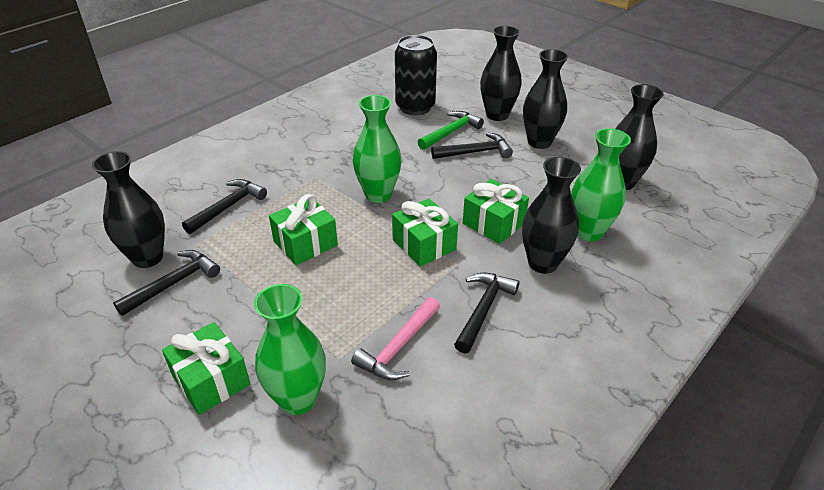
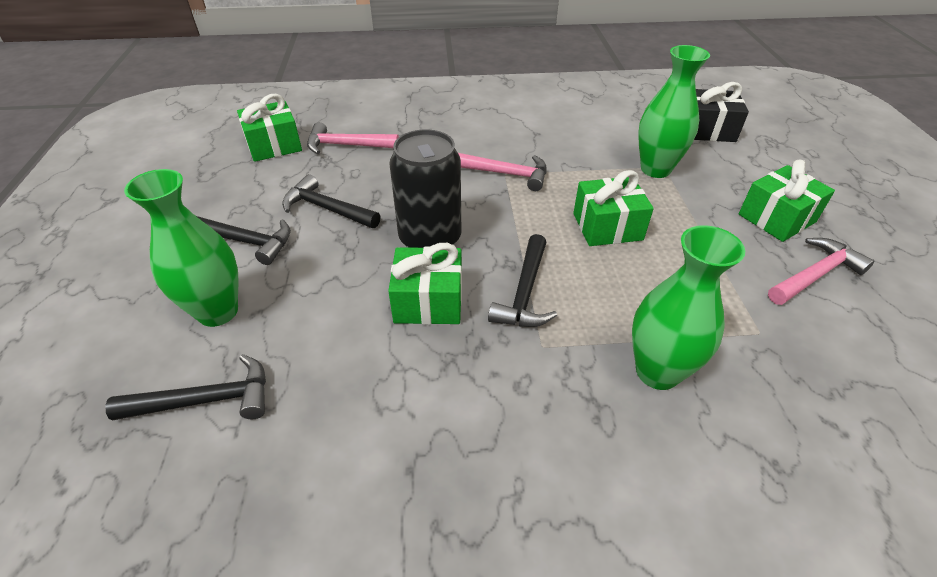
black gift: 0 -> 1
black vase: 5 -> 0
green hammer: 1 -> 0
pink hammer: 1 -> 3

